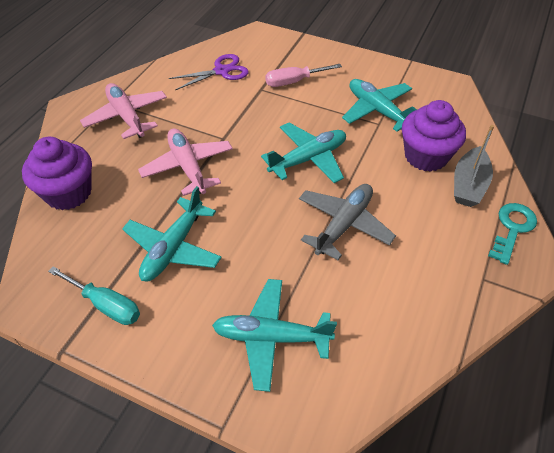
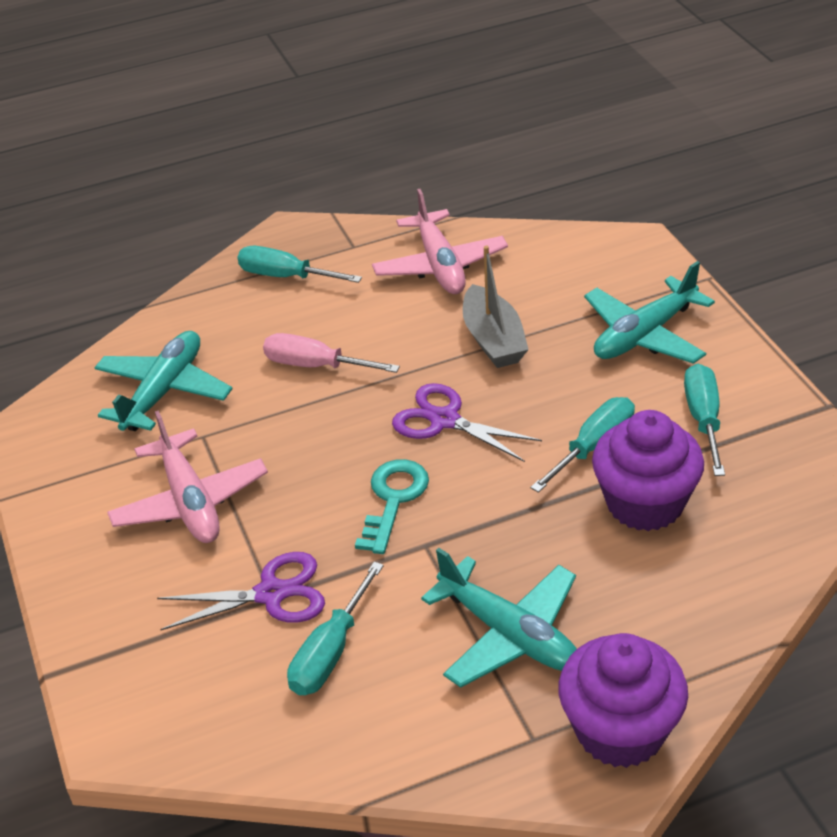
grey plane: 1 -> 0
purple scissors: 1 -> 2
turquoise plane: 4 -> 3
turquoise screwdriver: 1 -> 4

